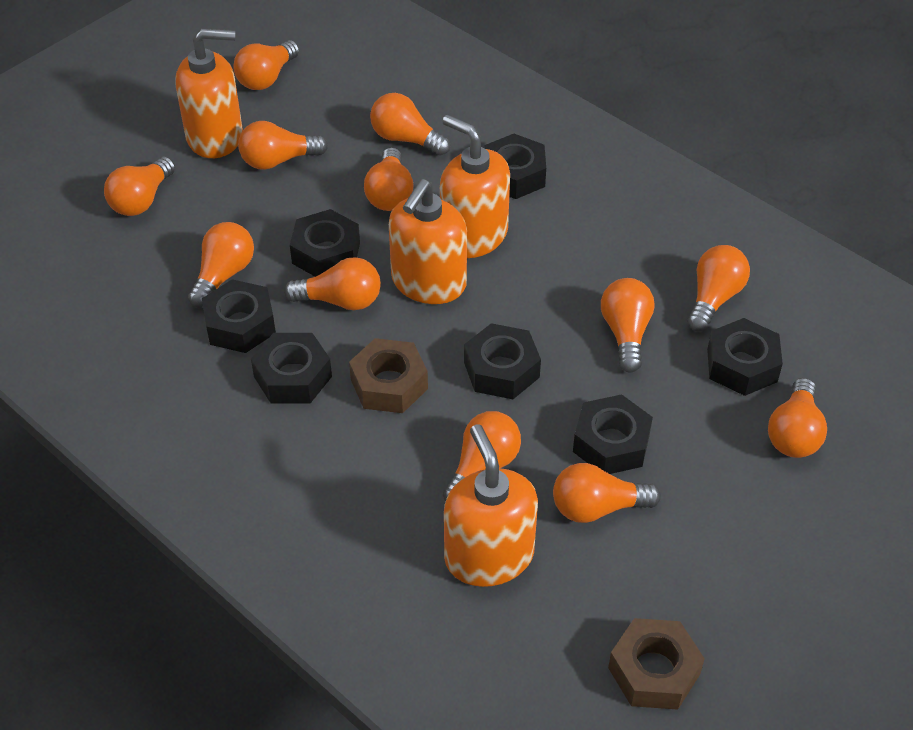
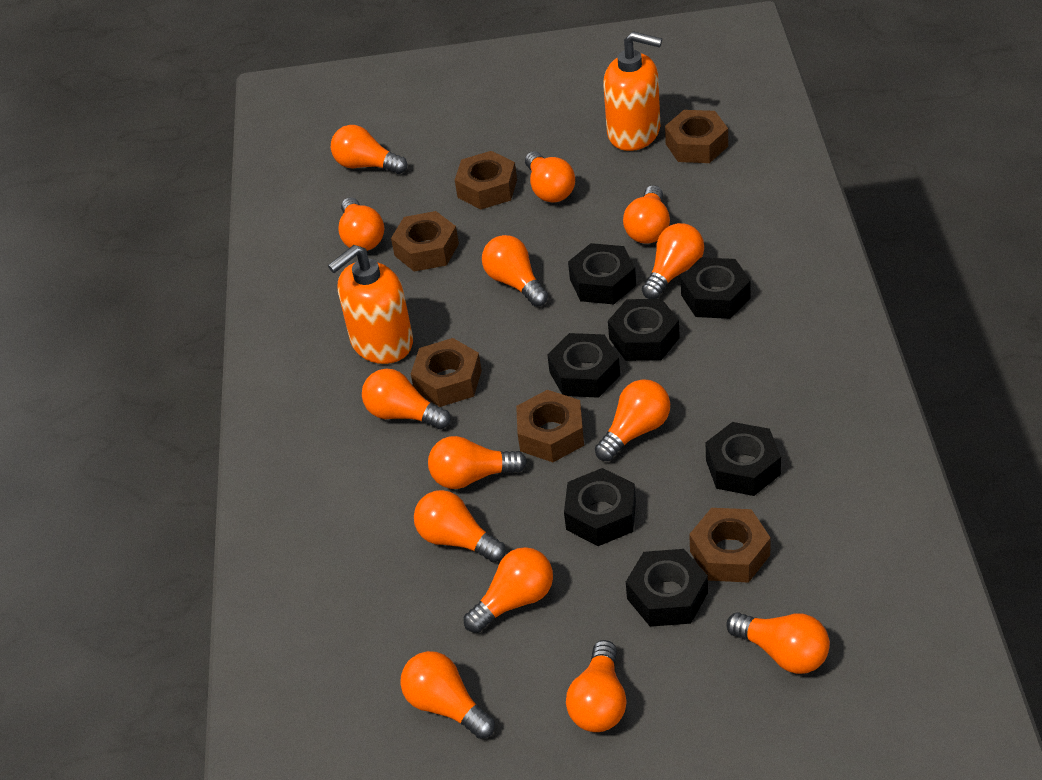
brown nut: 2 -> 6
orange light bulb: 12 -> 14
orange soap dispenser: 4 -> 2

